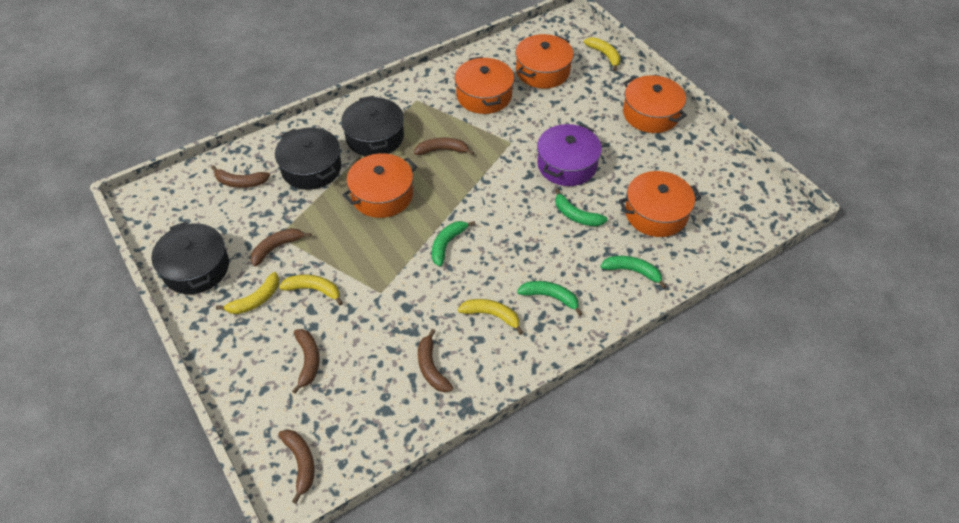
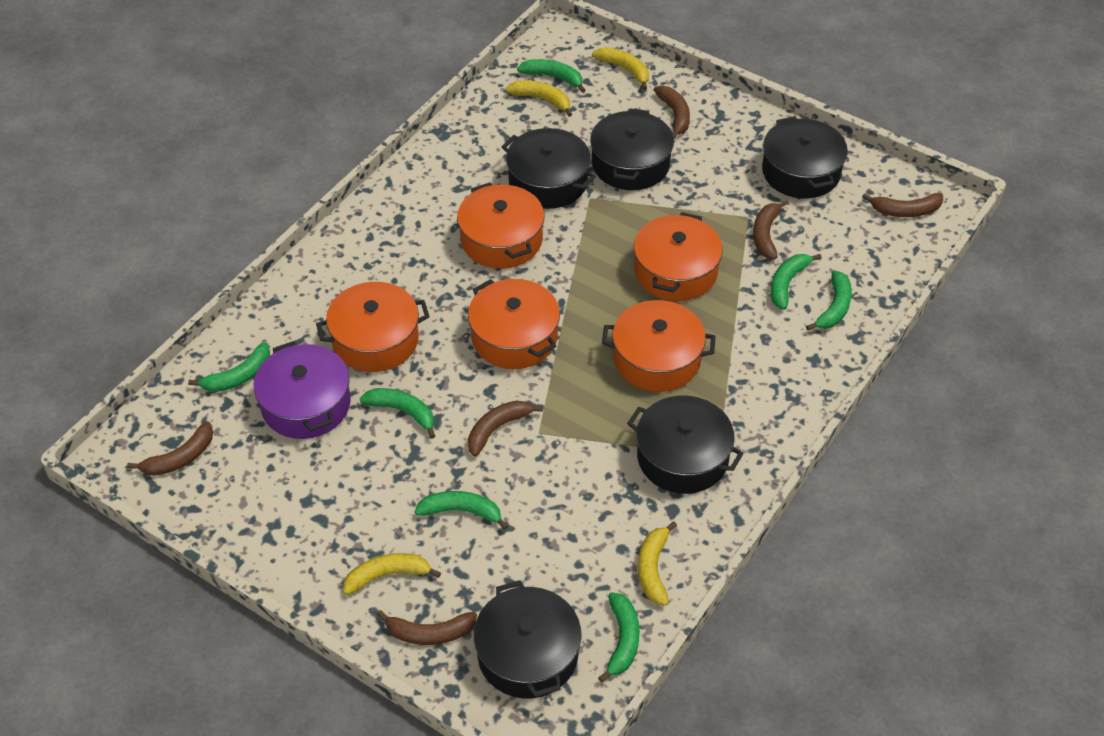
black pot: 3 -> 5
green banana: 4 -> 7

